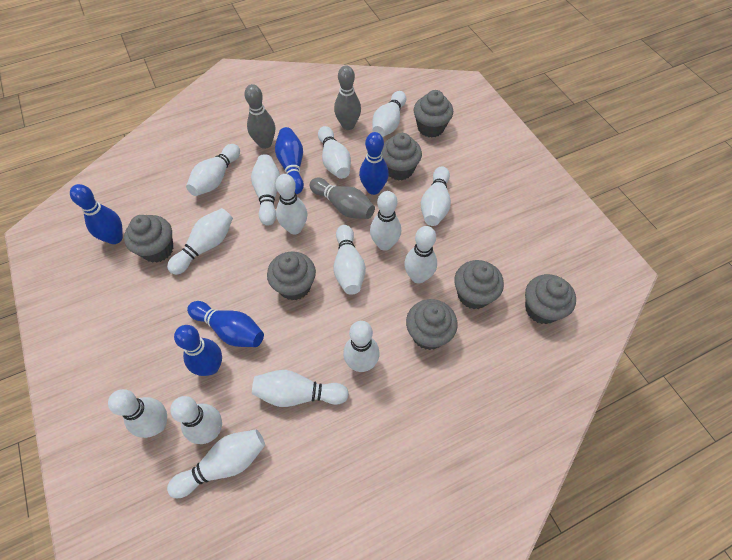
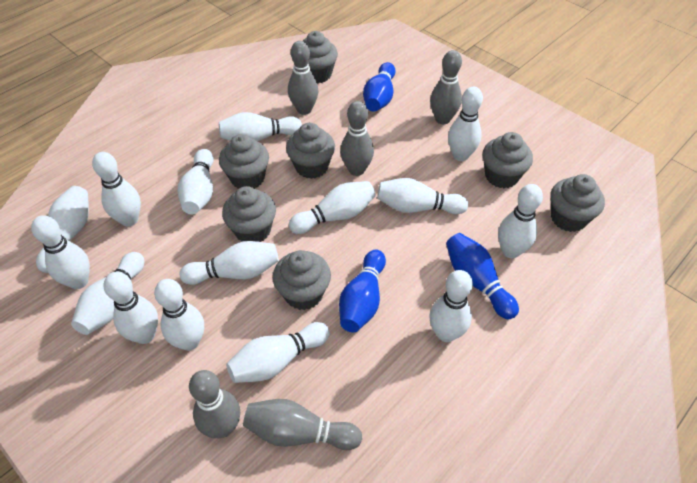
blue bowling pin: 5 -> 3
grey bowling pin: 3 -> 5

